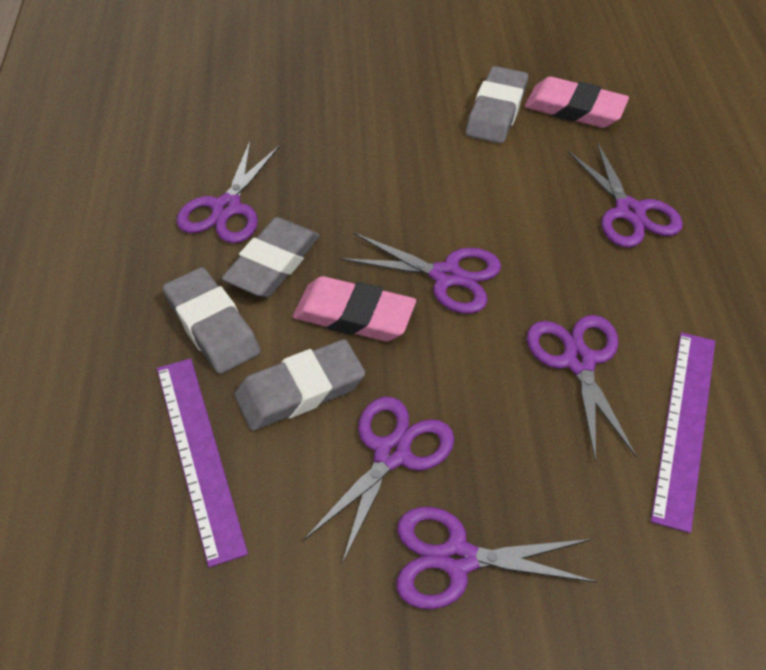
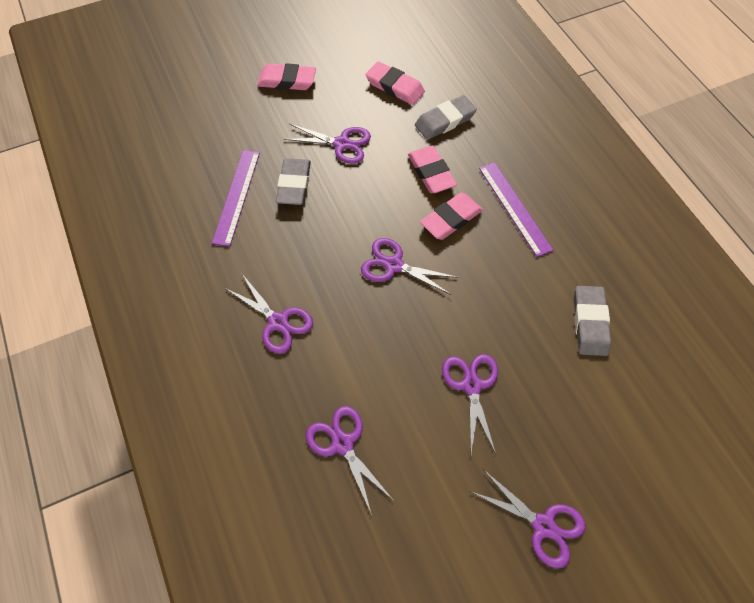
grey eraser: 4 -> 3
pink eraser: 2 -> 4

